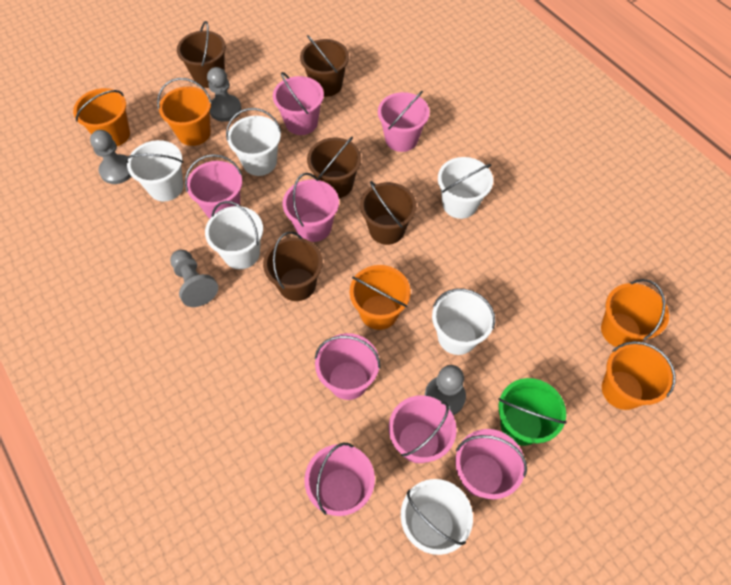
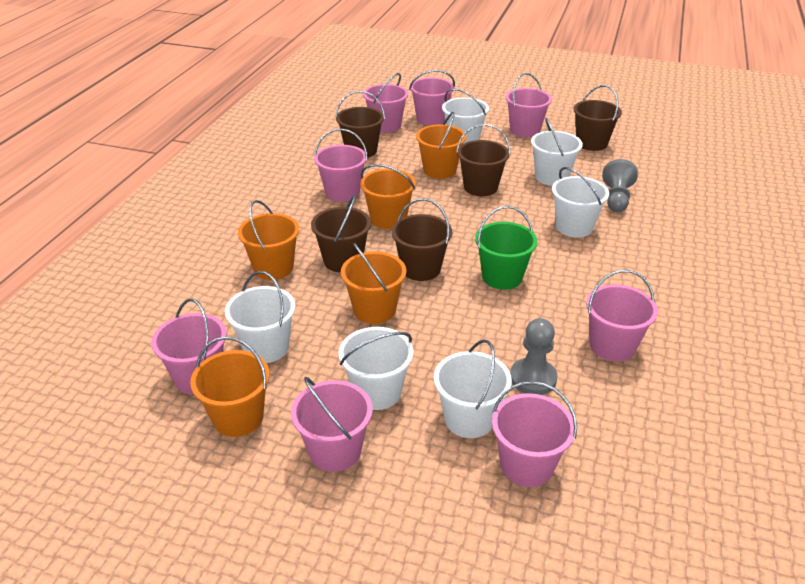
grey pawn: 4 -> 2

